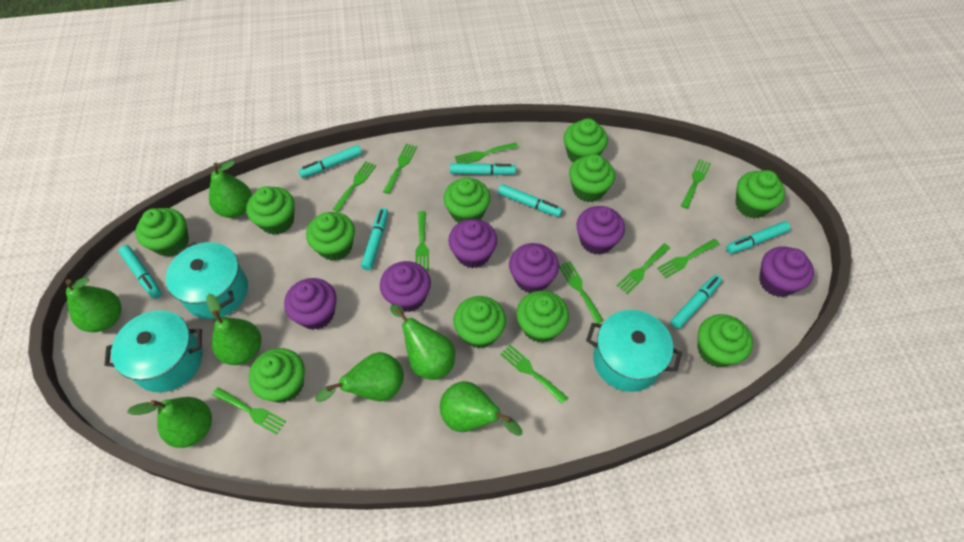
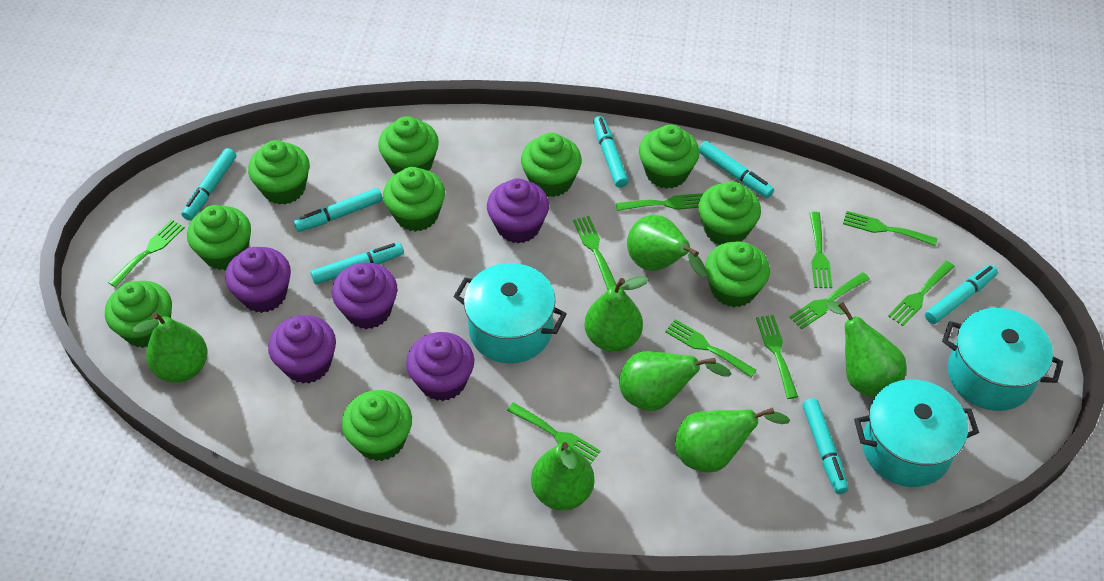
green cupcake: 11 -> 10
purple cupcake: 6 -> 5

